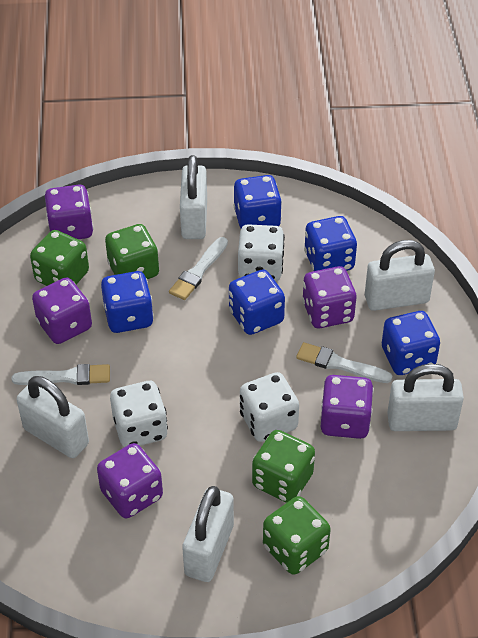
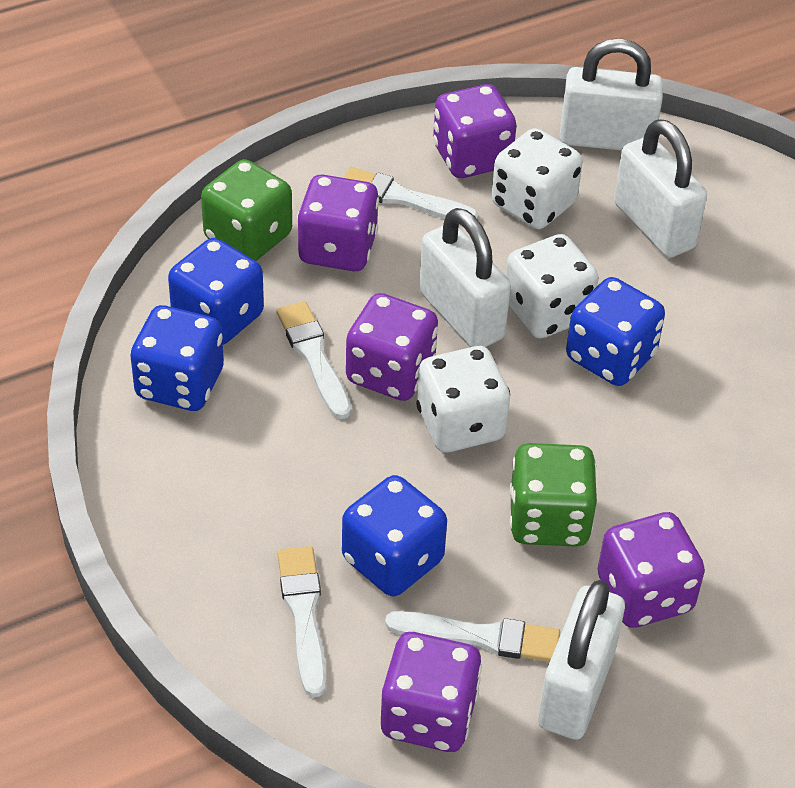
blue dice: 5 -> 4
green dice: 4 -> 2
white brush: 3 -> 4
white padlock: 5 -> 4

